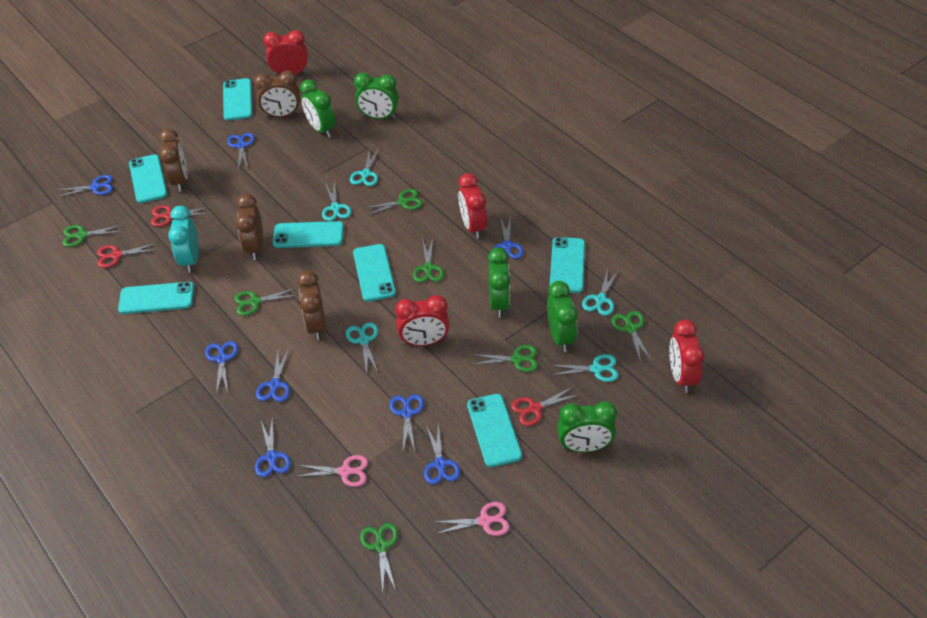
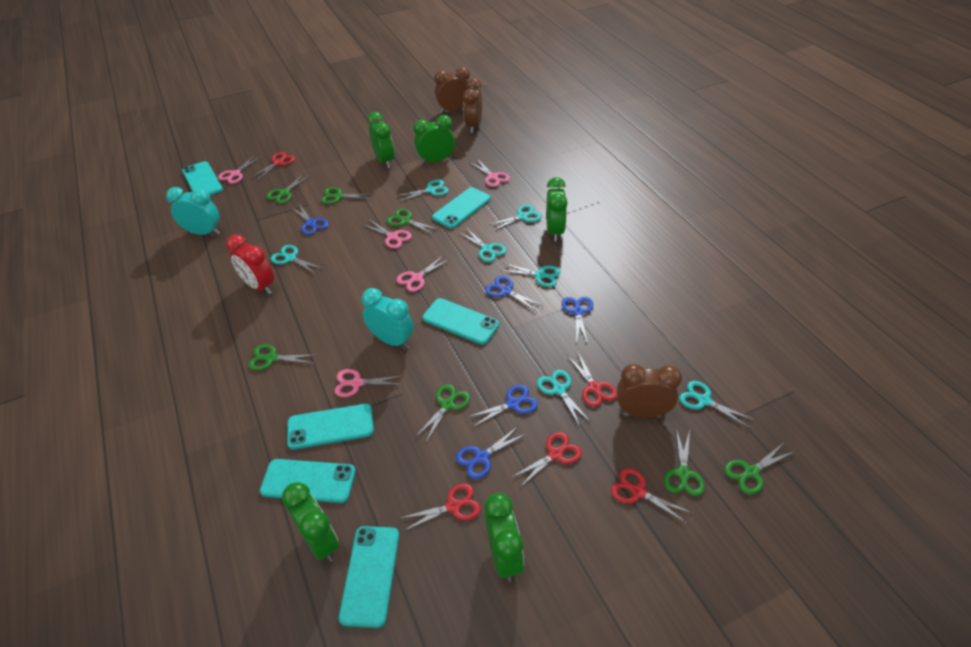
blue scissors: 8 -> 5
brown clock: 4 -> 3
pink scissors: 2 -> 5
red clock: 4 -> 1
red scissors: 3 -> 5
turquoise clock: 1 -> 2
turquoise phone: 7 -> 6
turquoise scissors: 5 -> 7

